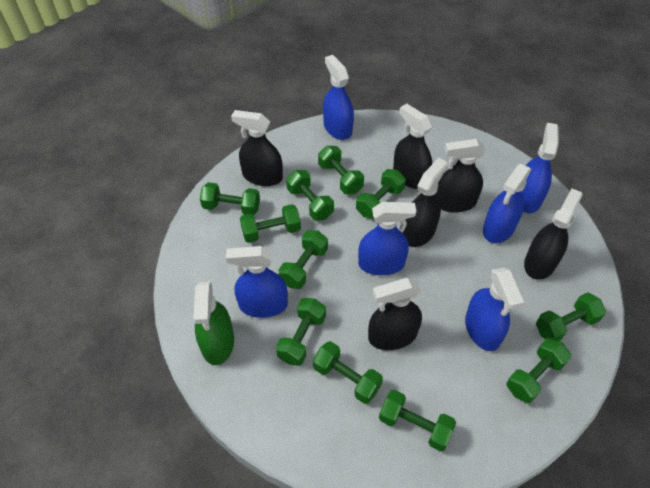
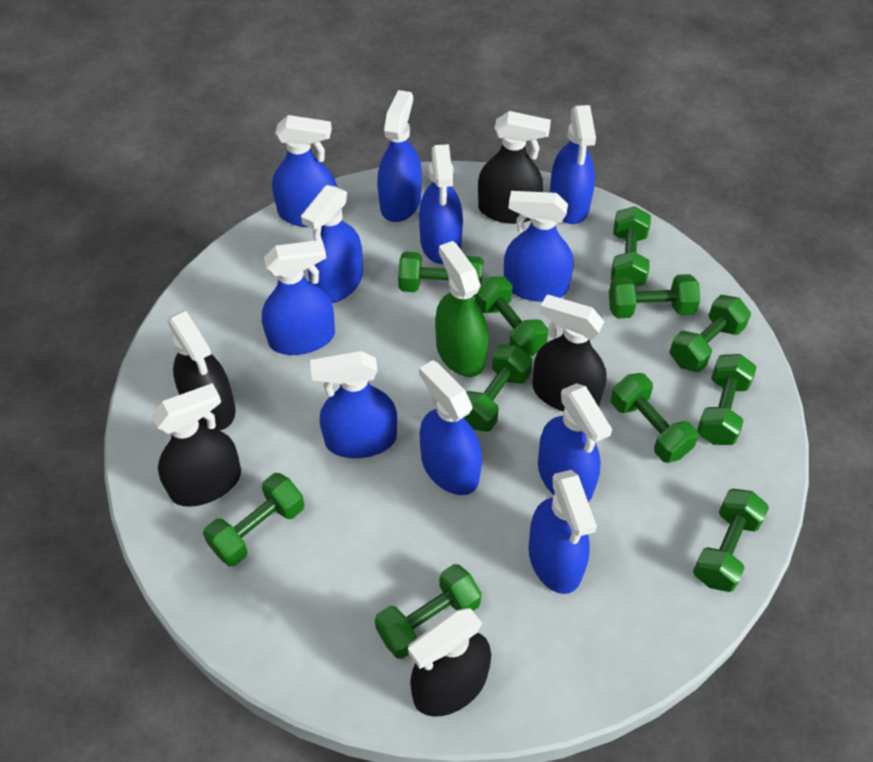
black spray bottle: 6 -> 5
blue spray bottle: 6 -> 11

